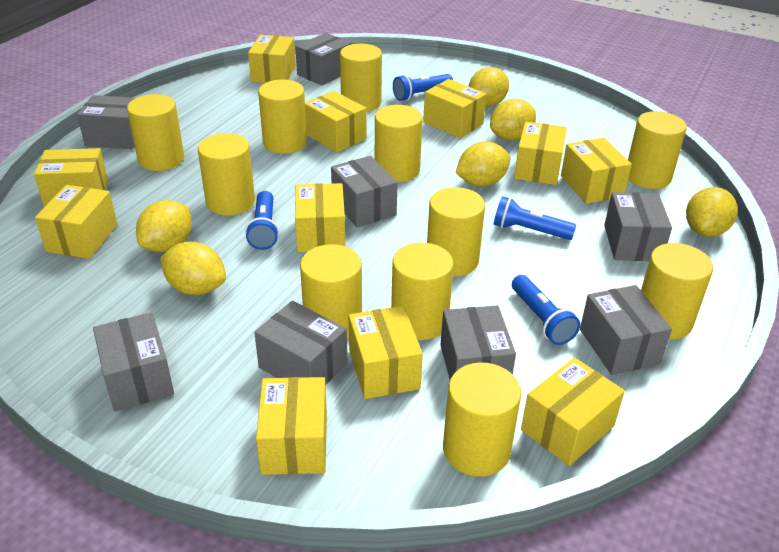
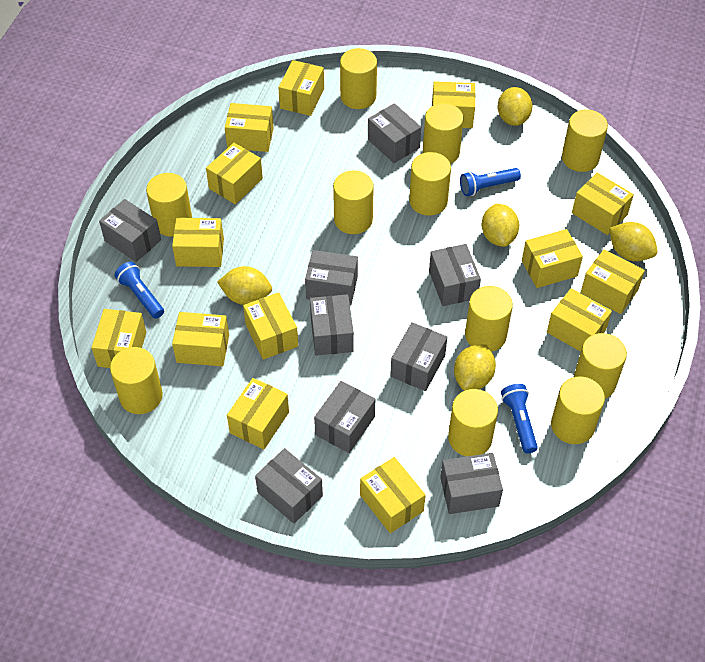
blue flashlight: 4 -> 3
grey box: 8 -> 9
yellow box: 11 -> 14
yellow lemon: 6 -> 5

